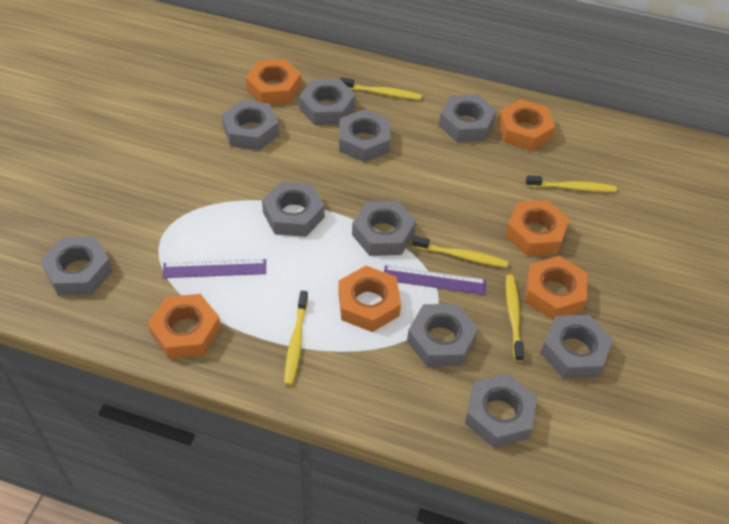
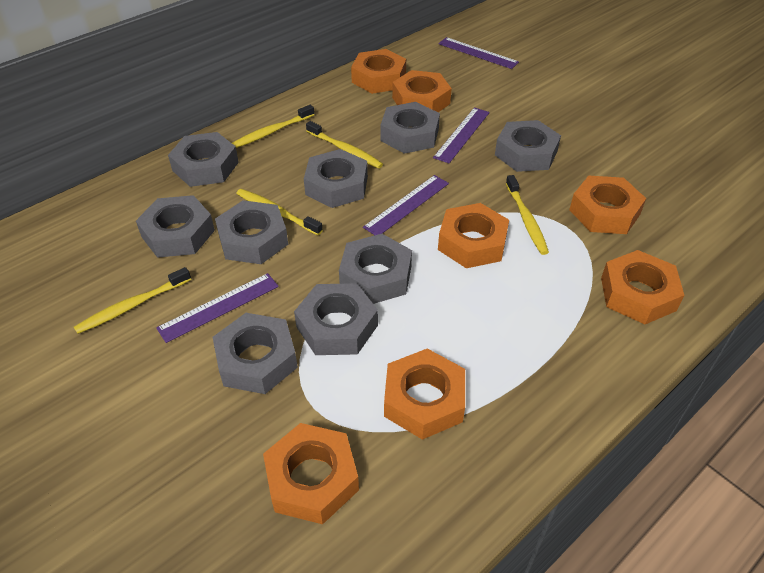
grey nut: 10 -> 9
orange nut: 6 -> 7
purple ruler: 2 -> 4

